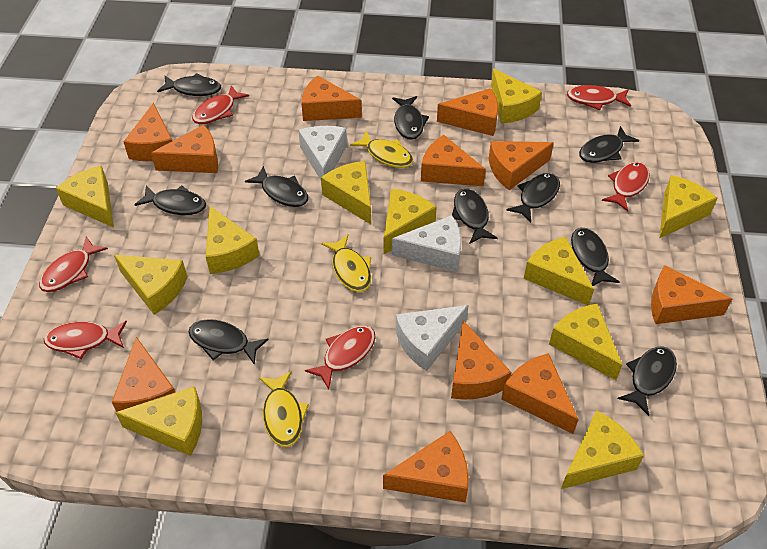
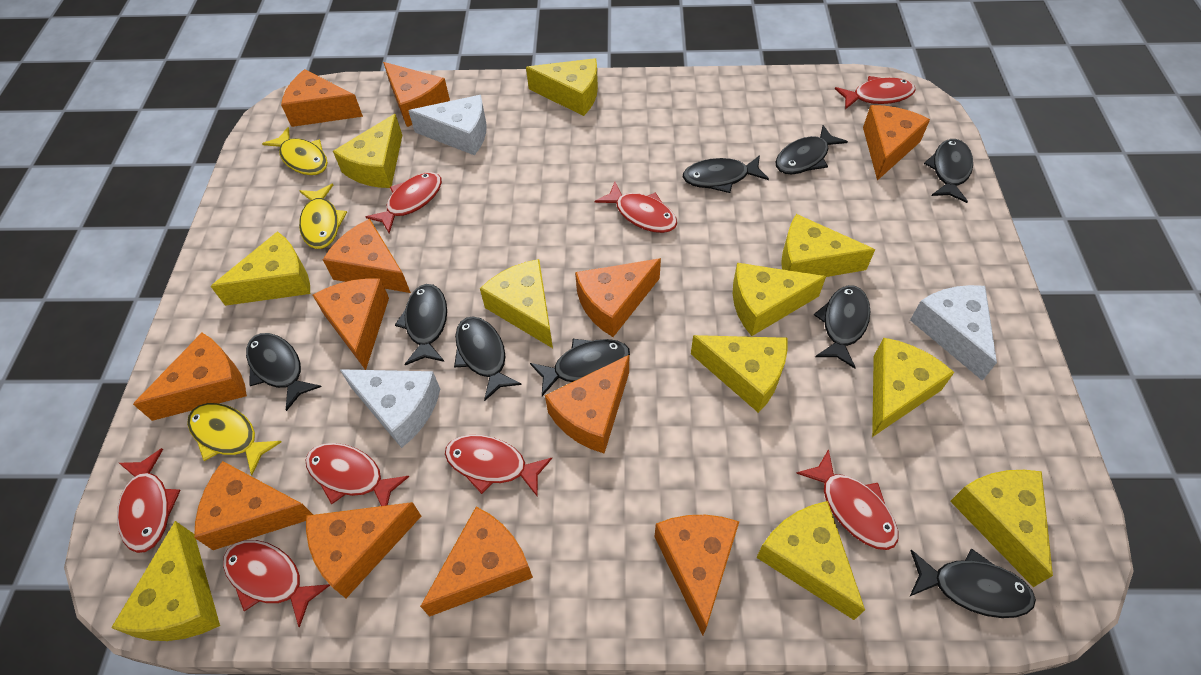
black fish: 10 -> 9
orange cheese: 11 -> 12
red fish: 6 -> 8

